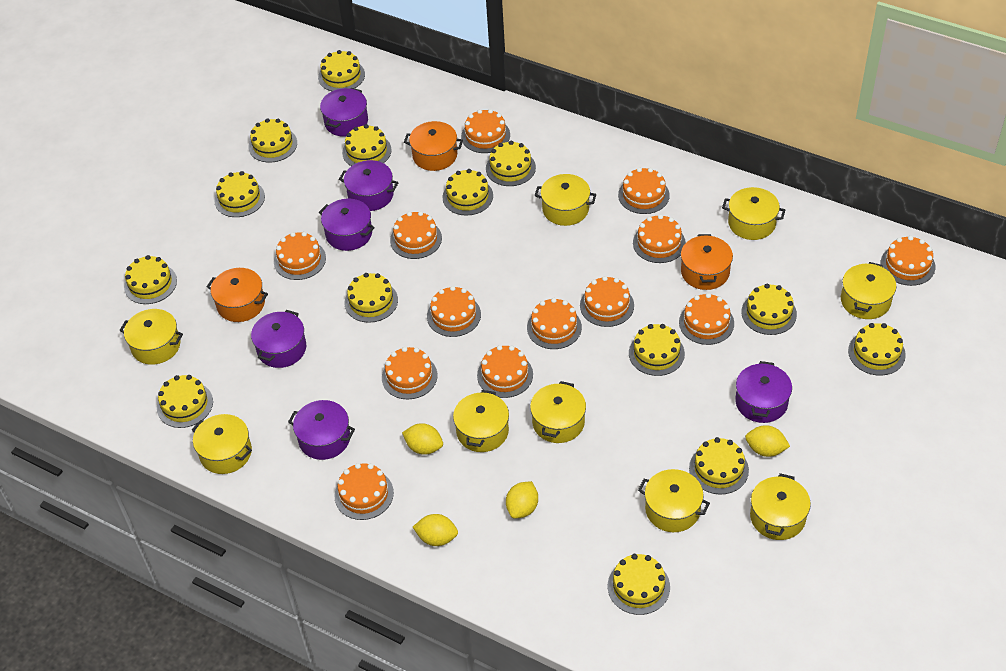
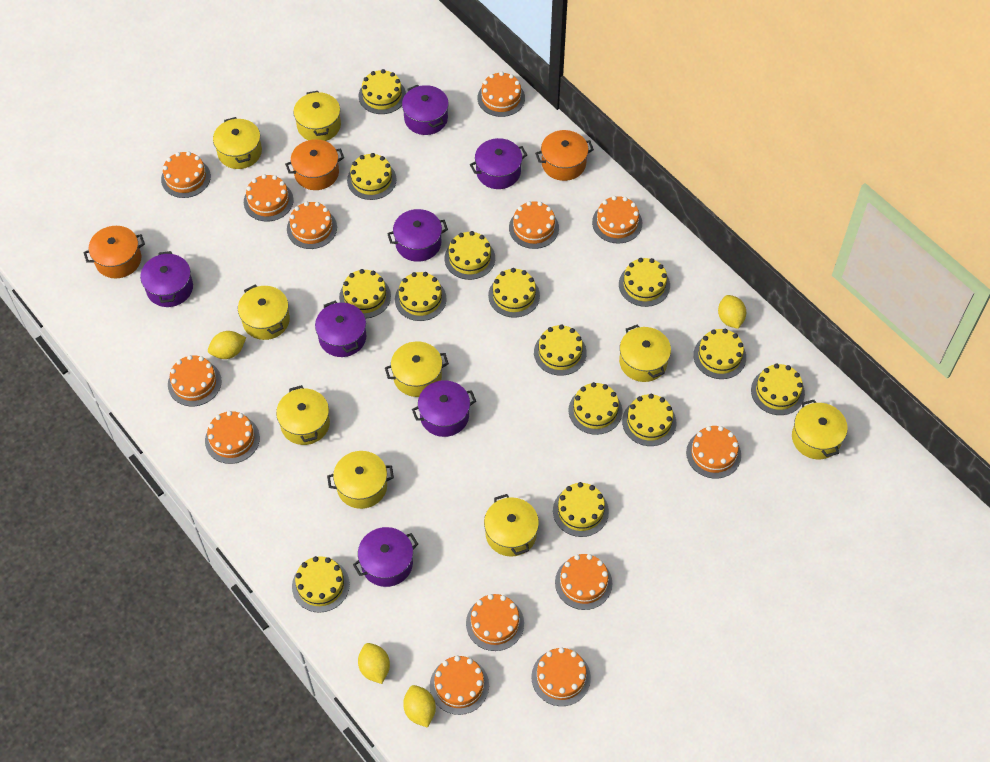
purple pot: 6 -> 7

